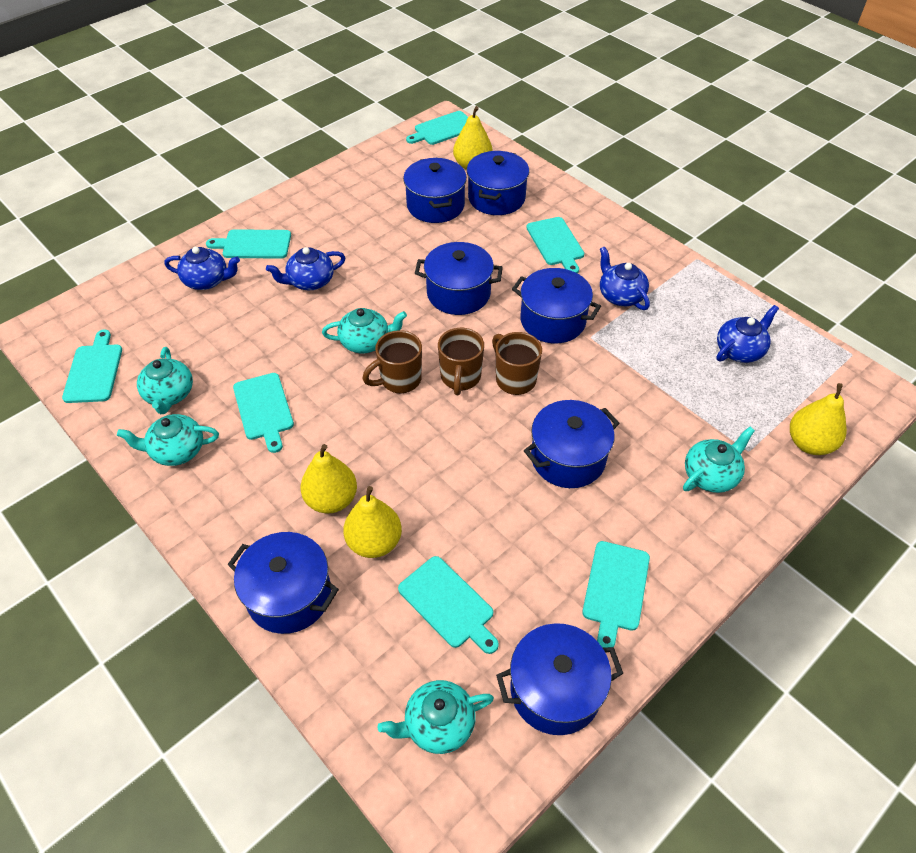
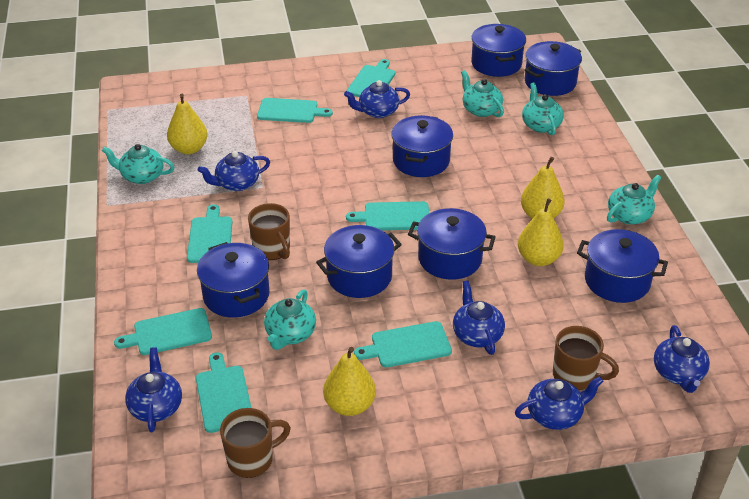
blue teapot: 4 -> 6

